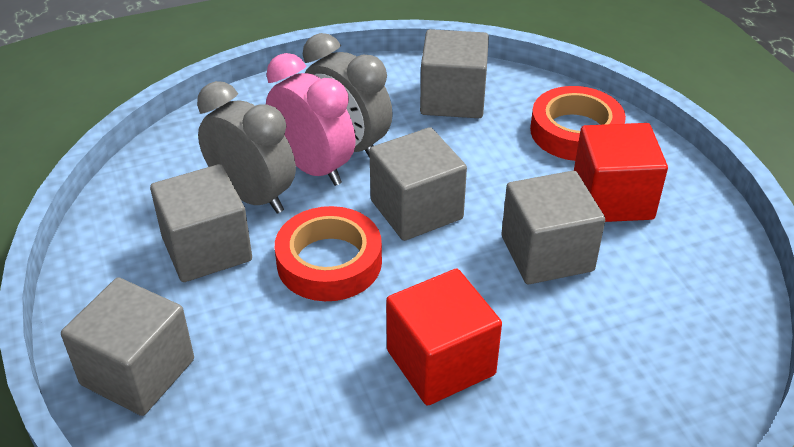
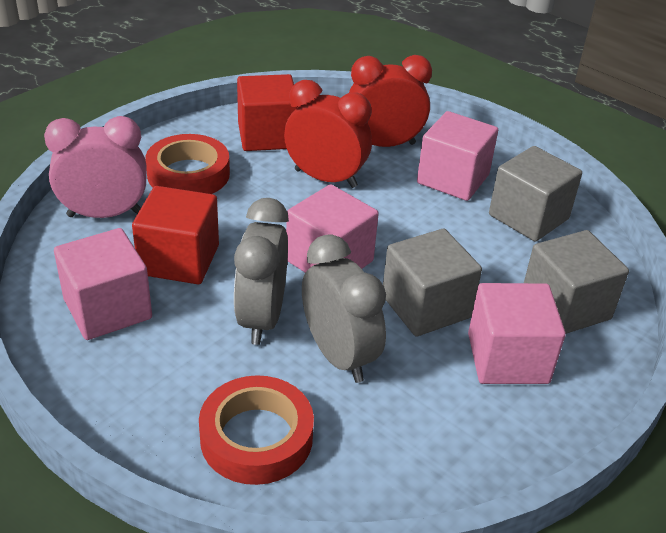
grey cube: 5 -> 3
pink cube: 0 -> 4
red clock: 0 -> 2

